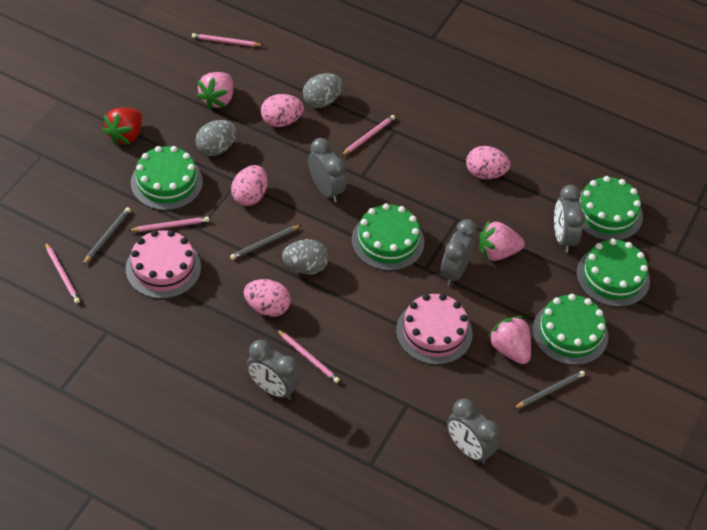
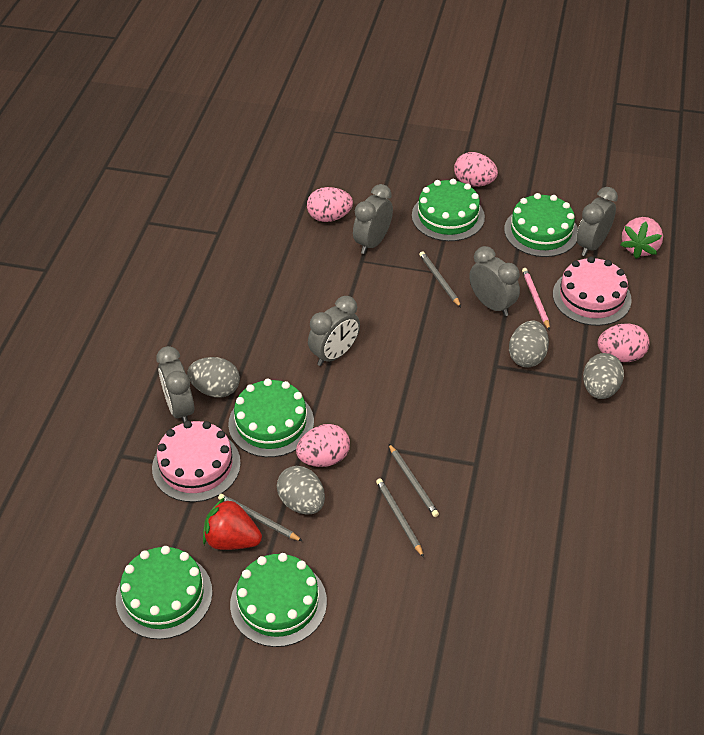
grey egg: 3 -> 4
grey pencil: 3 -> 4
pink pencil: 5 -> 1
pink strawberry: 3 -> 1

